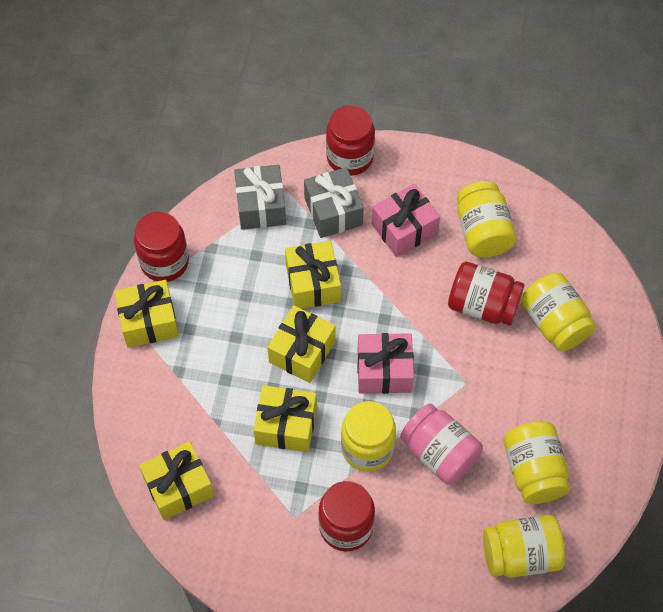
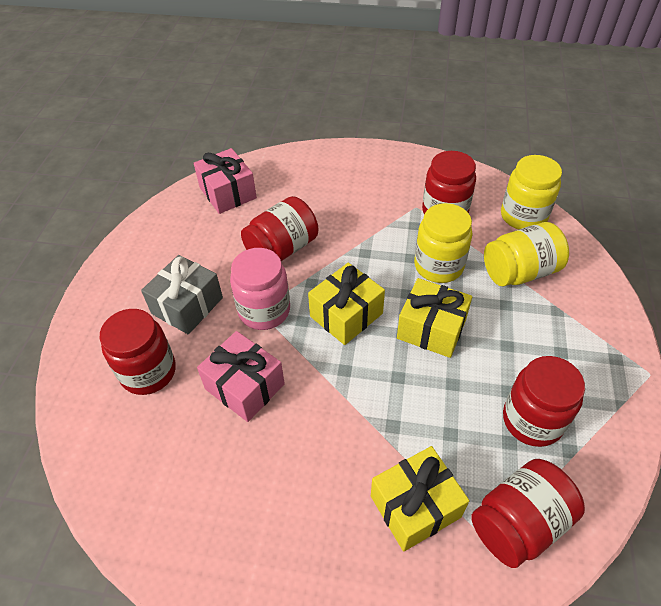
grey gift: 2 -> 1
red jar: 4 -> 5
yellow gift: 5 -> 3
yellow jar: 5 -> 3

